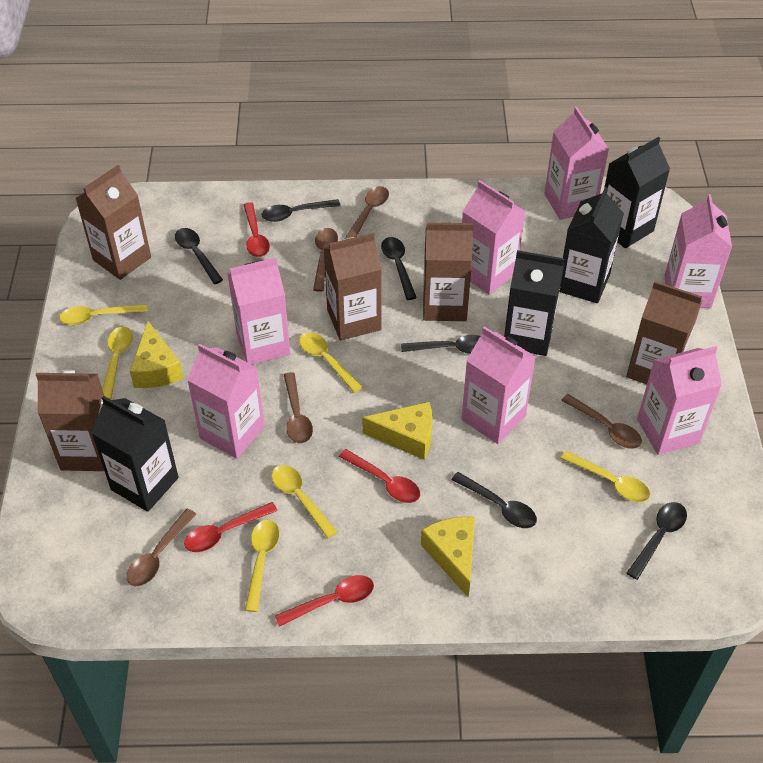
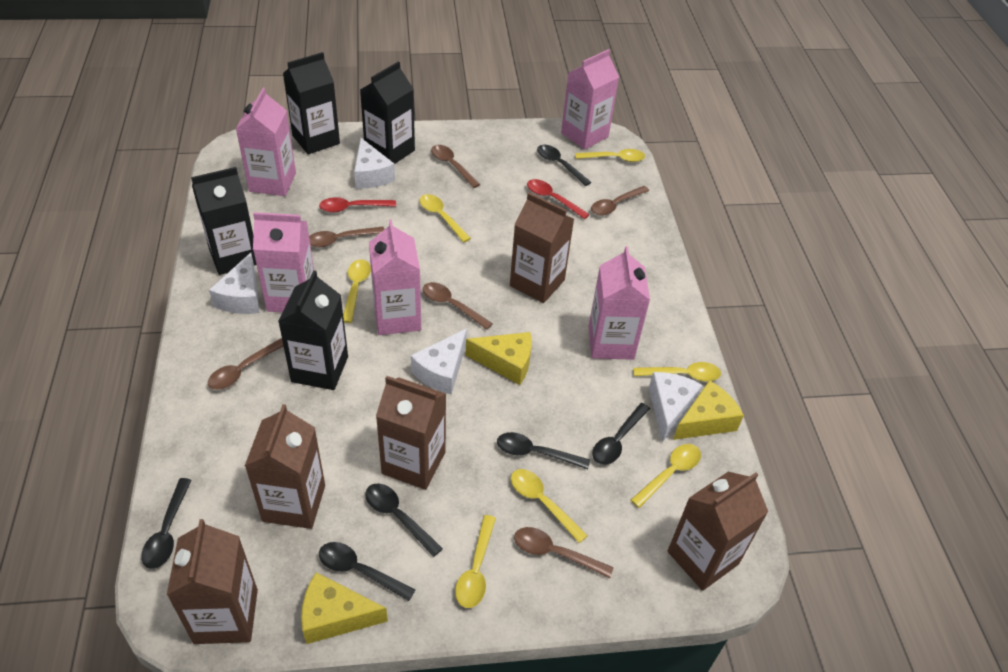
brown spoon: 5 -> 6
pink carton: 7 -> 5
red spoon: 4 -> 2
white cheese: 0 -> 4
yellow spoon: 6 -> 7

